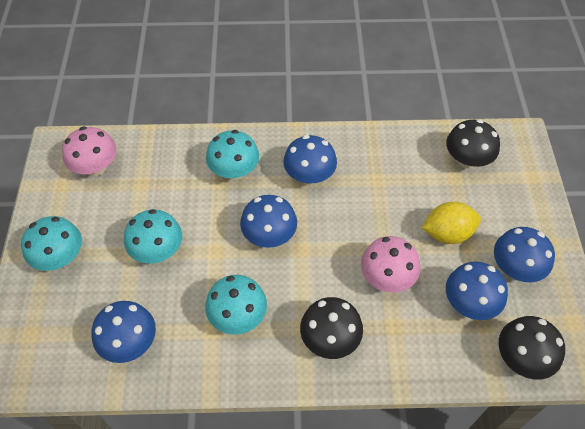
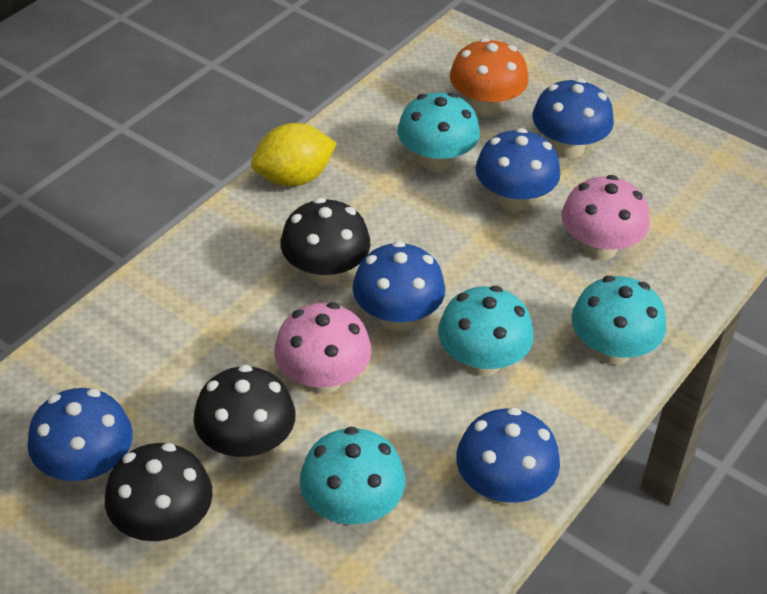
orange mushroom: 0 -> 1

